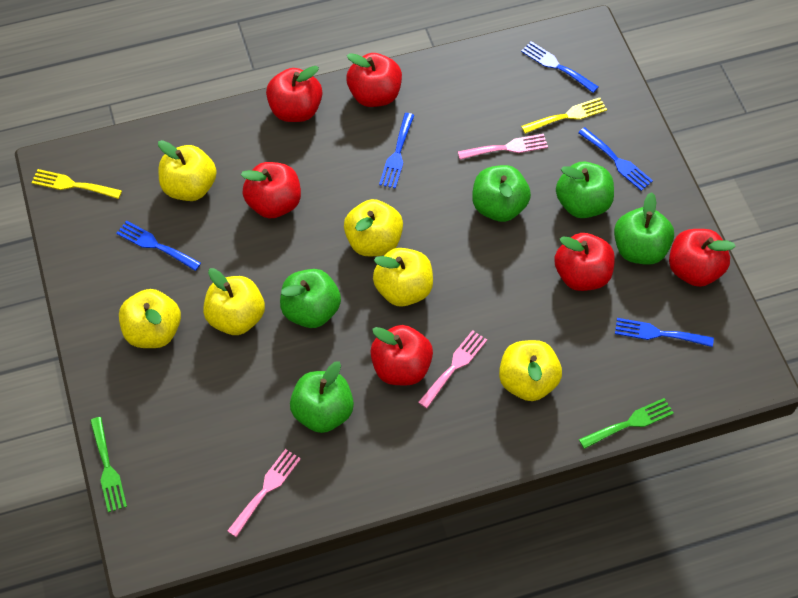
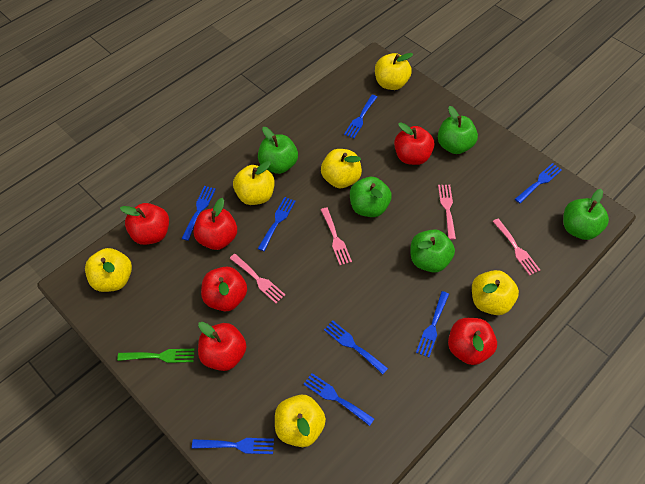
blue fork: 5 -> 8
green fork: 2 -> 1
pink fork: 3 -> 4
yellow fork: 2 -> 0

